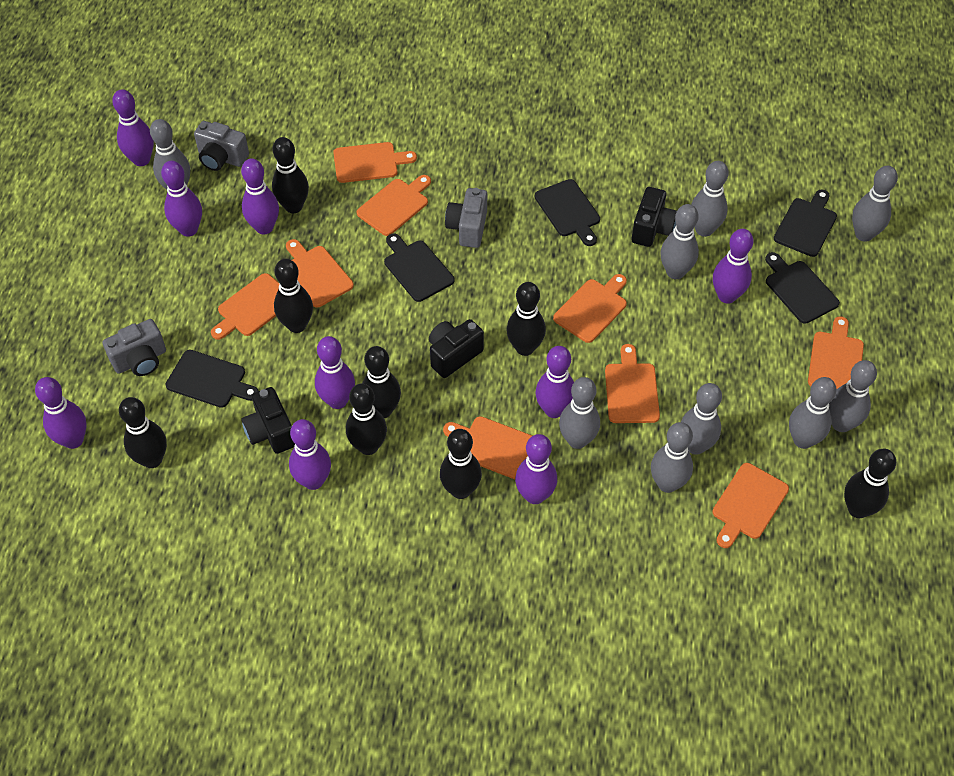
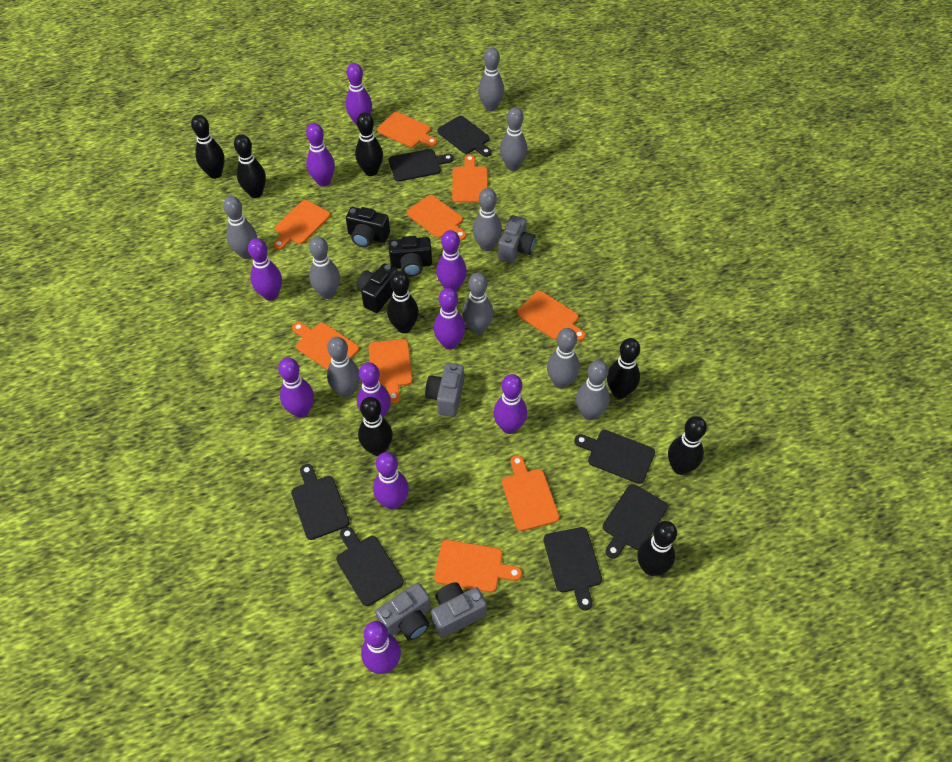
black cutting board: 5 -> 7
grey camera: 3 -> 4
purple bowling pin: 9 -> 10

